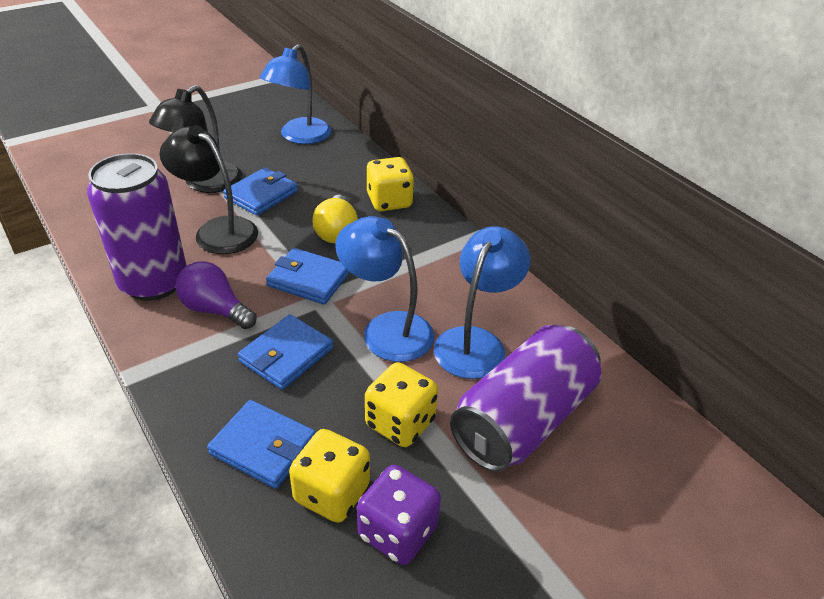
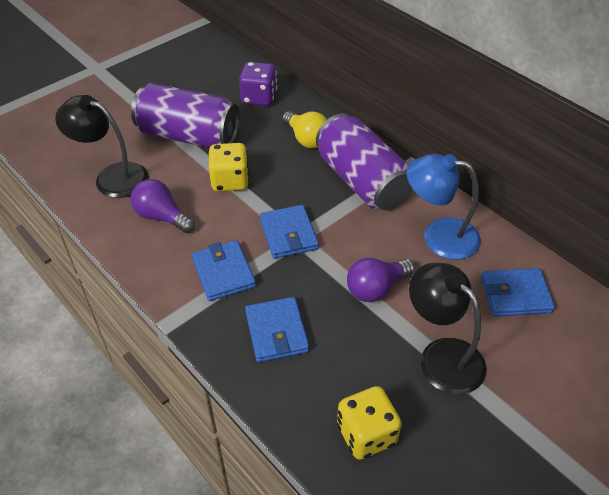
blue lamp: 3 -> 1
purple light bulb: 1 -> 2
yellow dice: 3 -> 2

